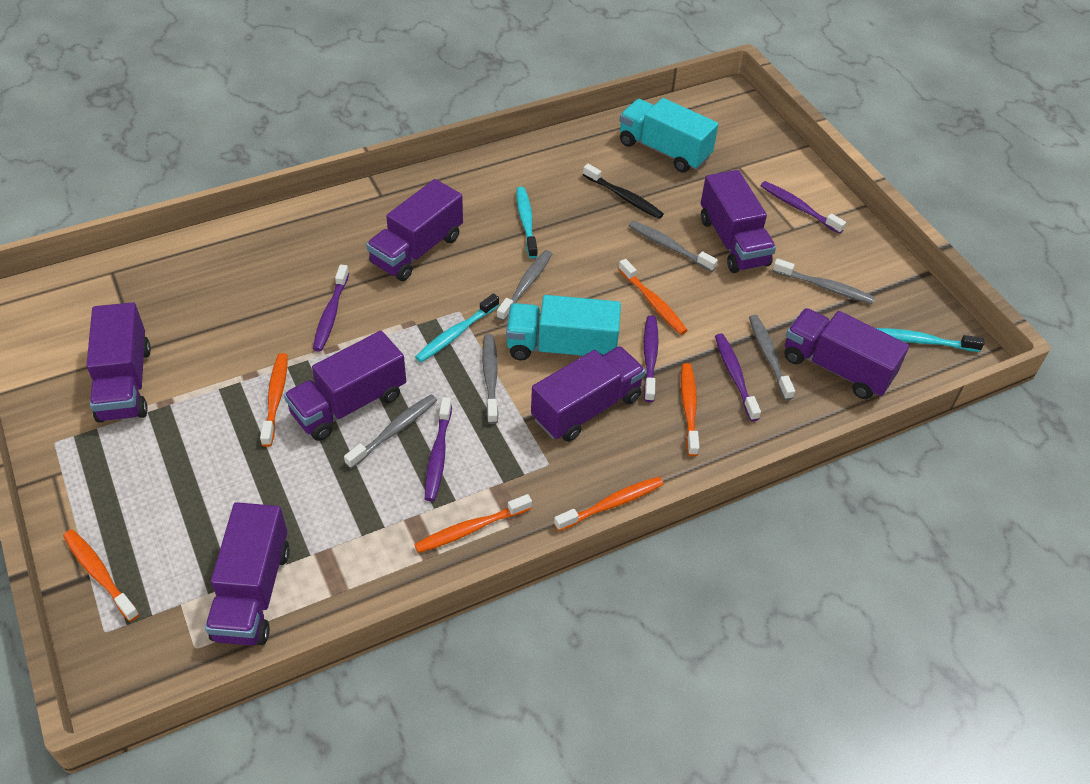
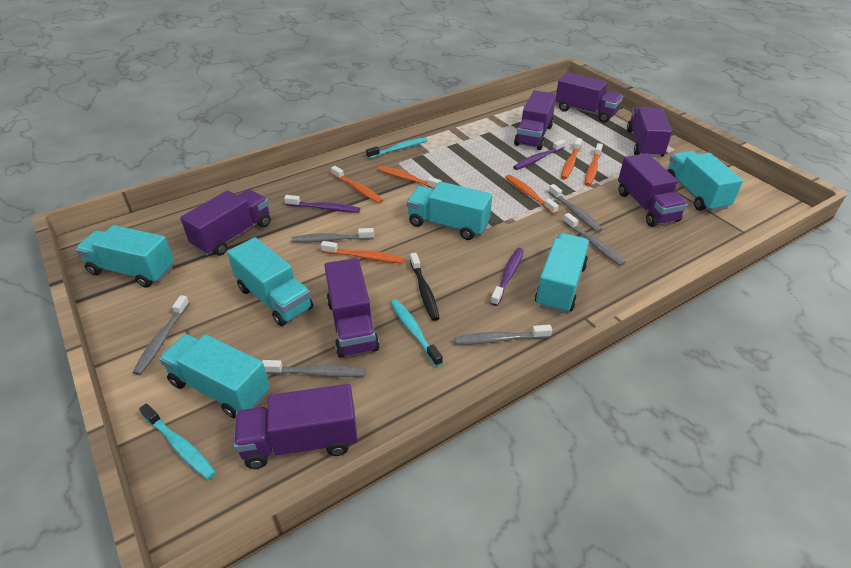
purple toothbrush: 5 -> 3
turquoise truck: 2 -> 6

